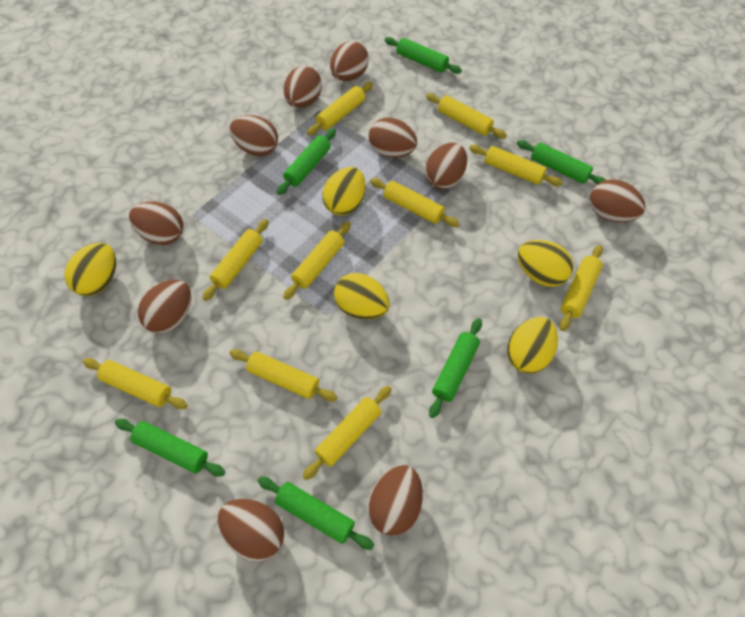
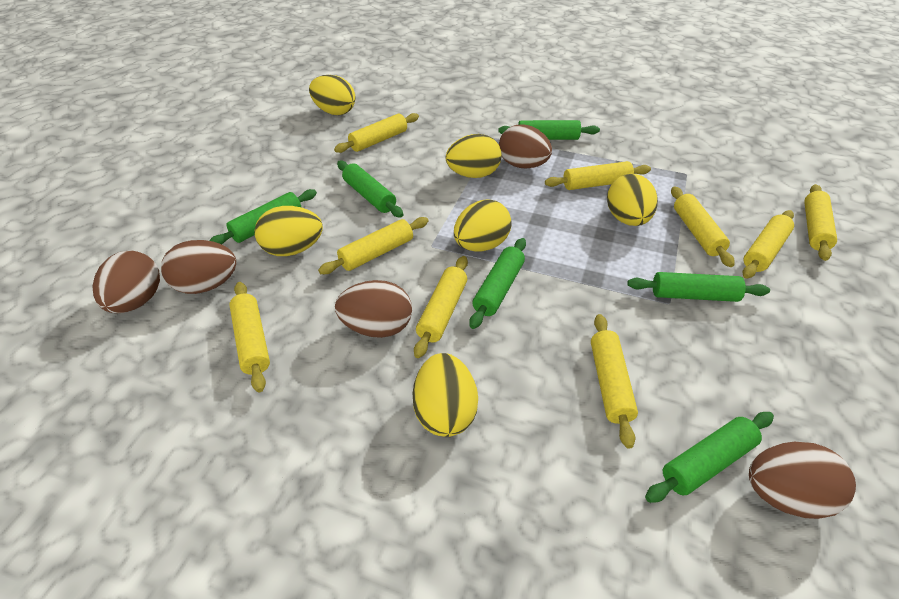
brown egg: 10 -> 5
yellow egg: 5 -> 6
yellow rolling pin: 10 -> 9

